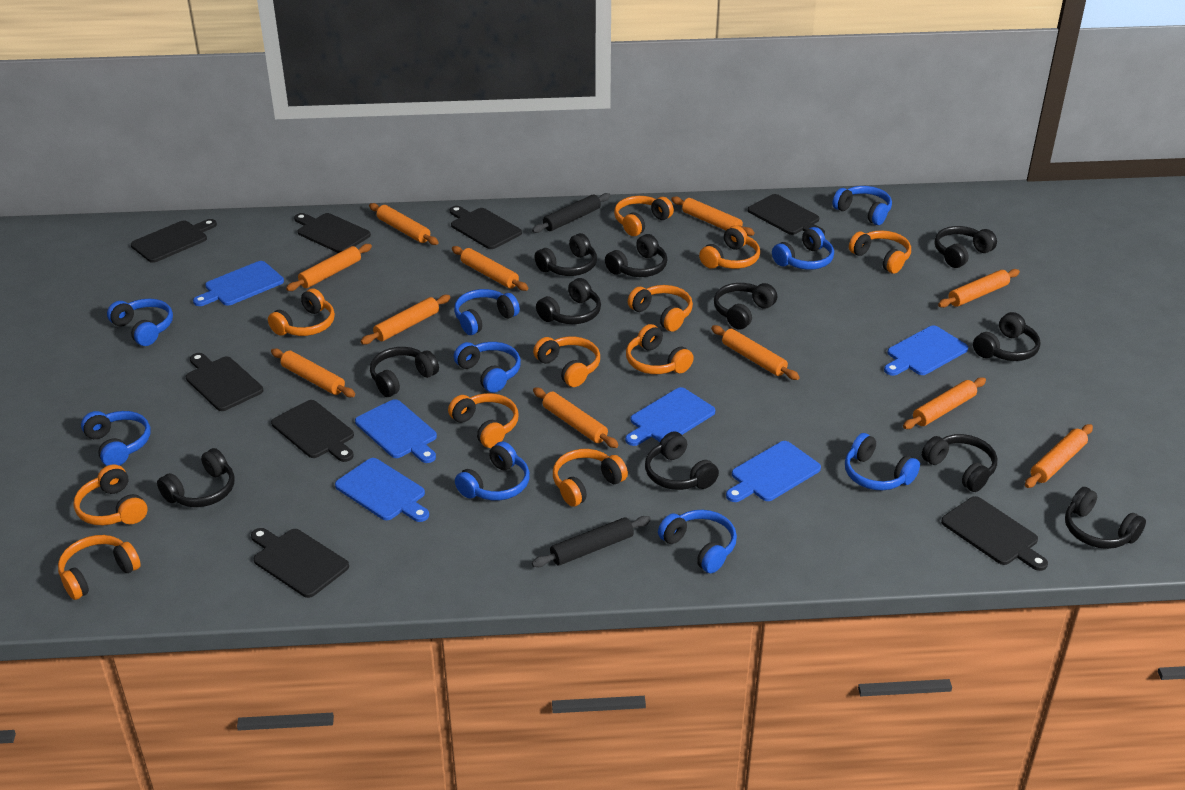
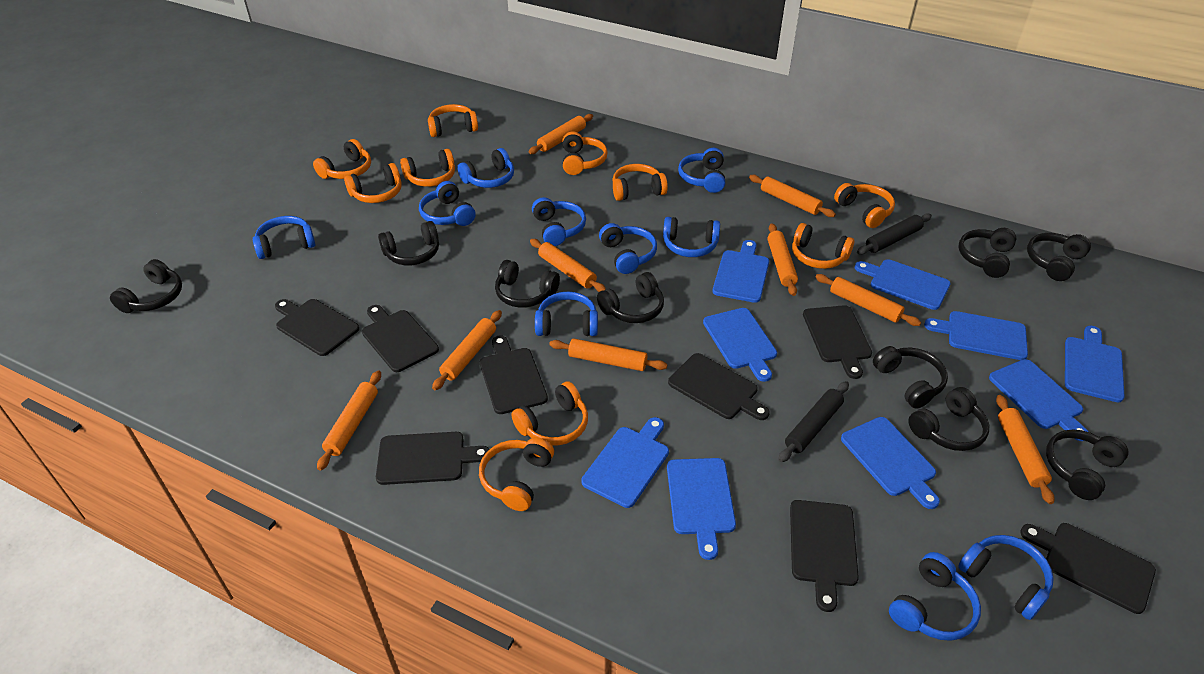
black headphones: 11 -> 9
blue cutting board: 6 -> 9
blue headphones: 9 -> 10
orange headphones: 11 -> 10
orange rolling pin: 11 -> 9

